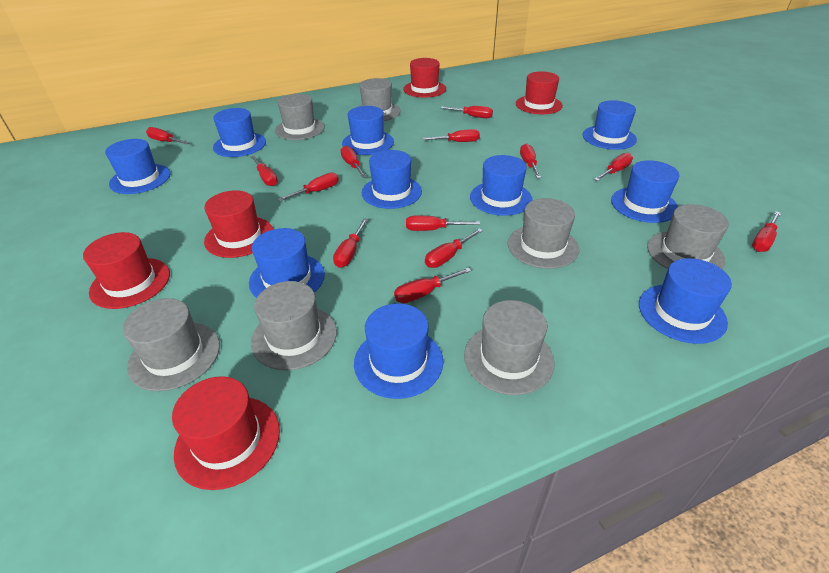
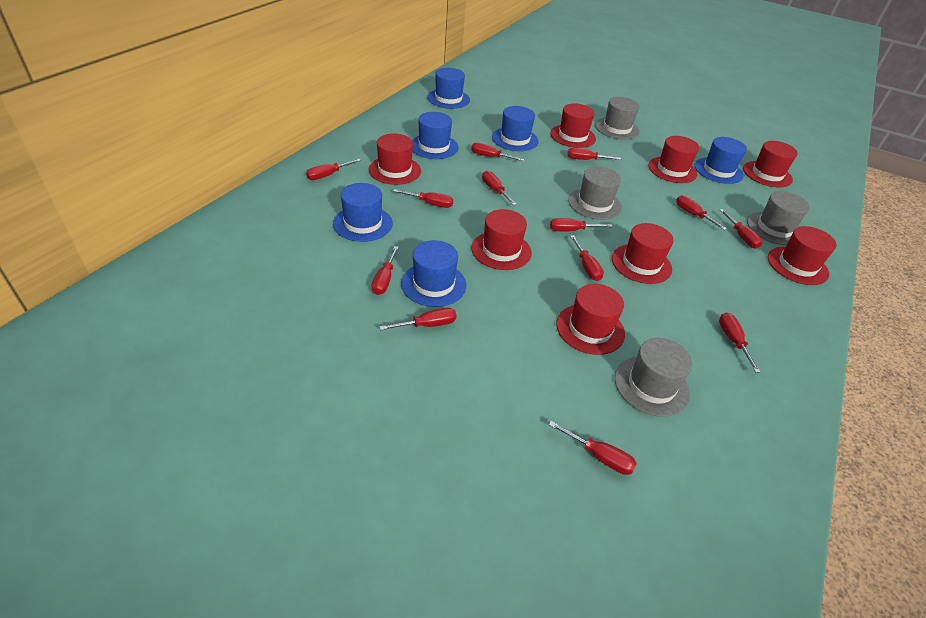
blue hat: 10 -> 6
grey hat: 7 -> 4
red hat: 5 -> 8

